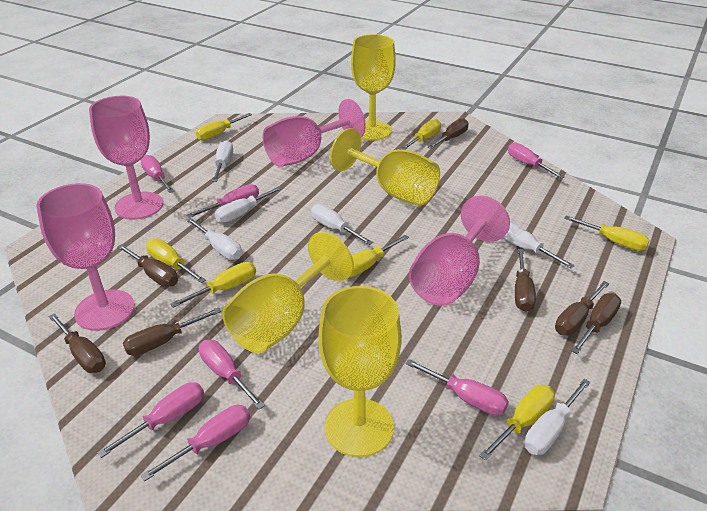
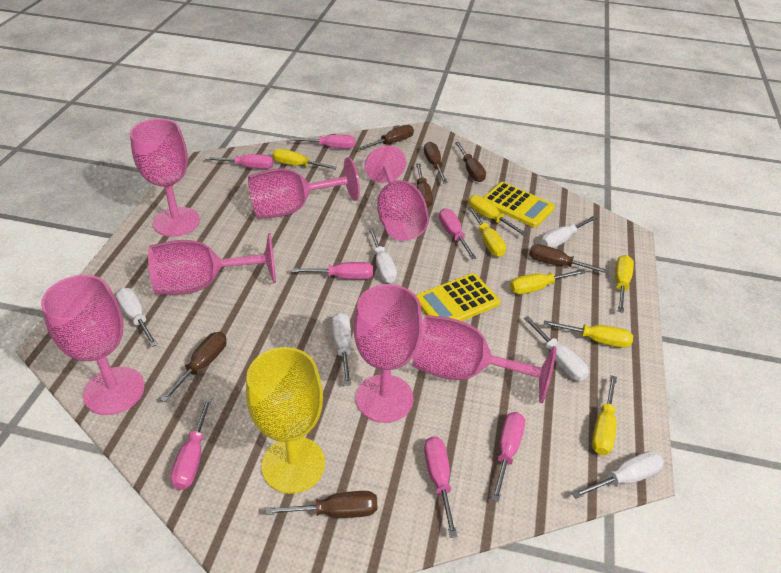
pink goblet: 4 -> 7
yellow calculator: 0 -> 2
yellow goblet: 4 -> 1

